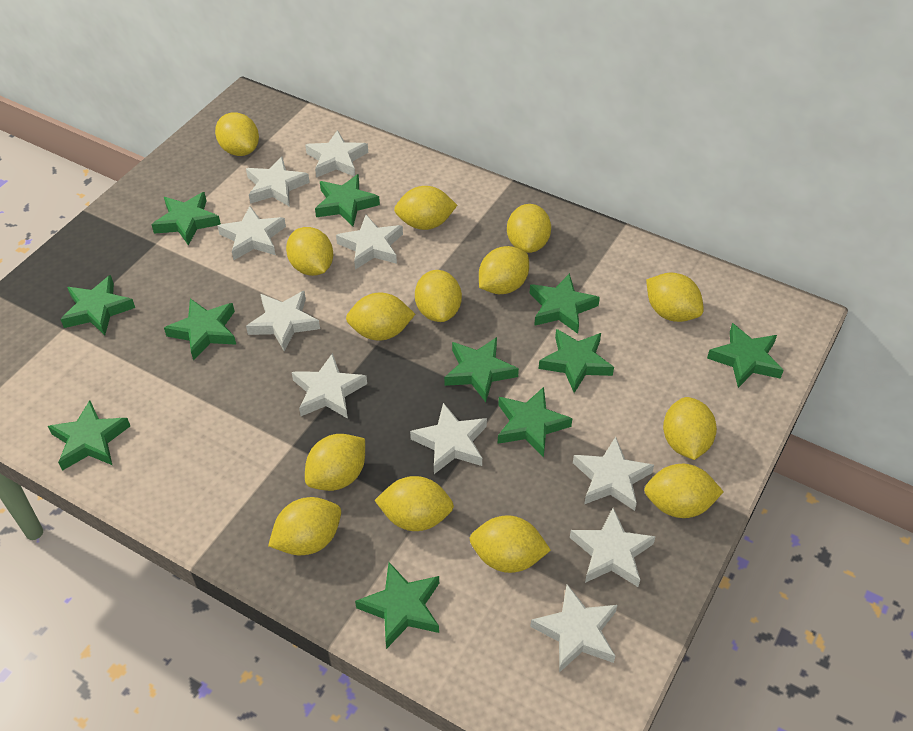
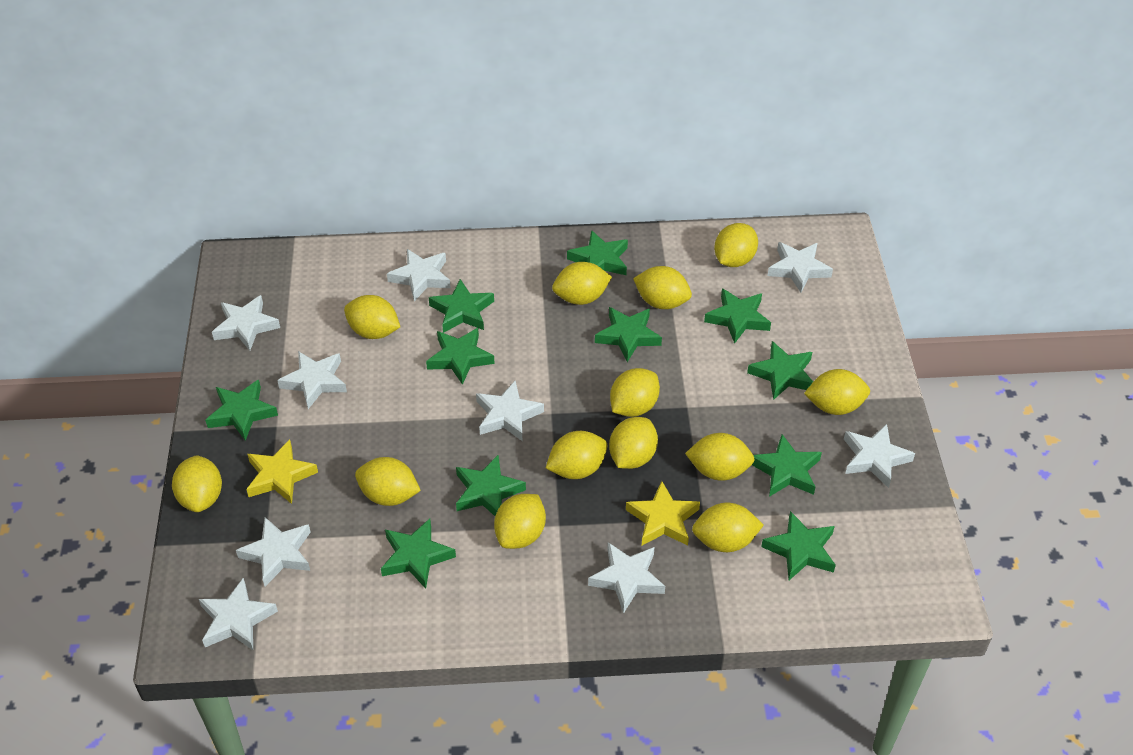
white star: 10 -> 9
yellow lemon: 14 -> 13
yellow star: 0 -> 2

